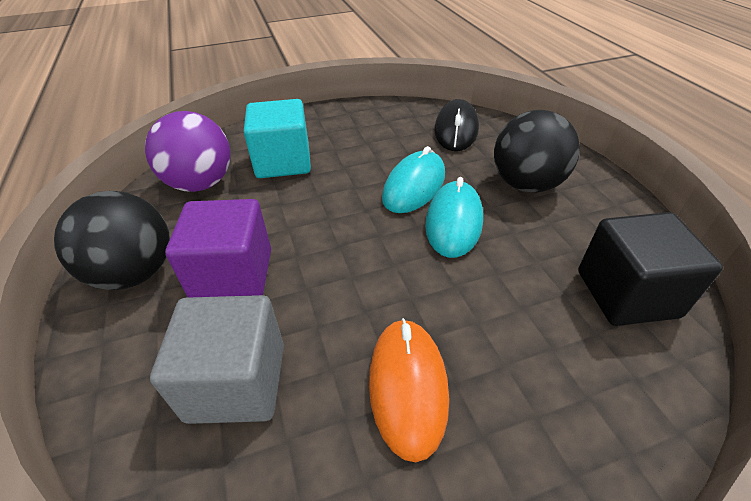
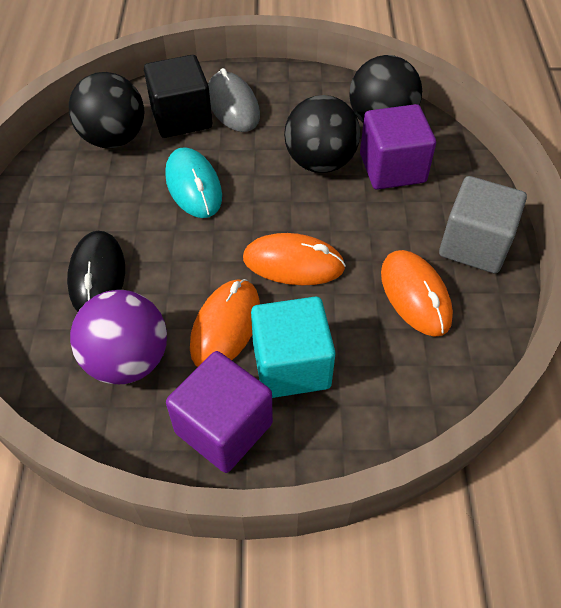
black ball: 2 -> 3
grey mouse: 0 -> 1
orange mouse: 1 -> 3
purple cube: 1 -> 2
turquoise mouse: 2 -> 1

